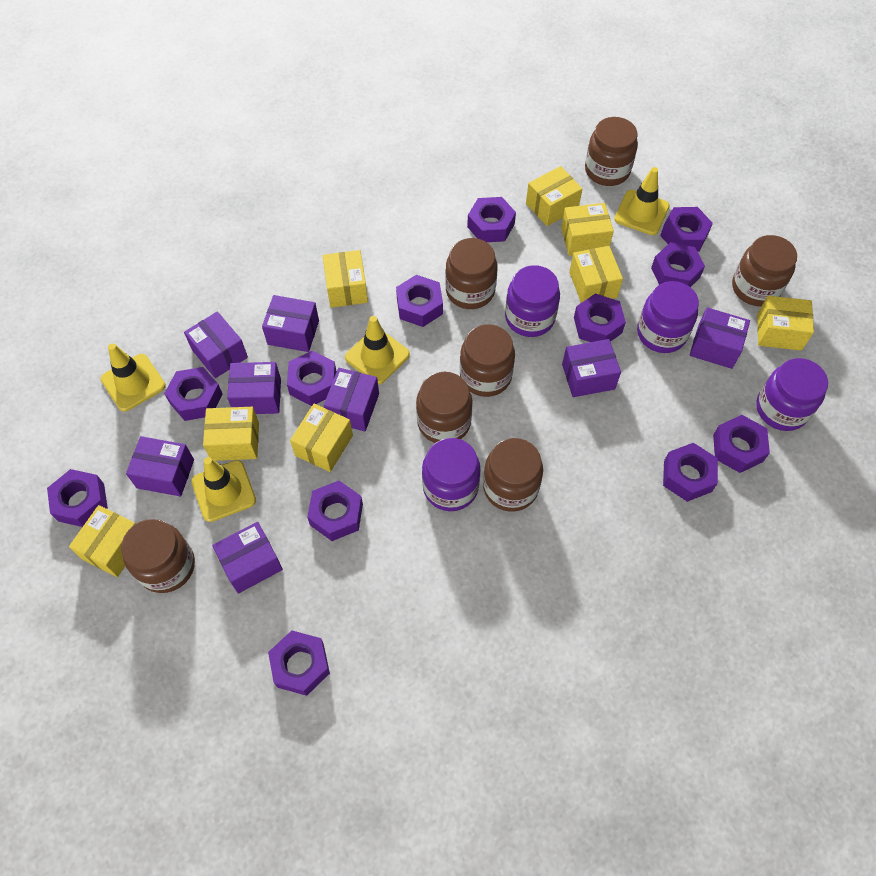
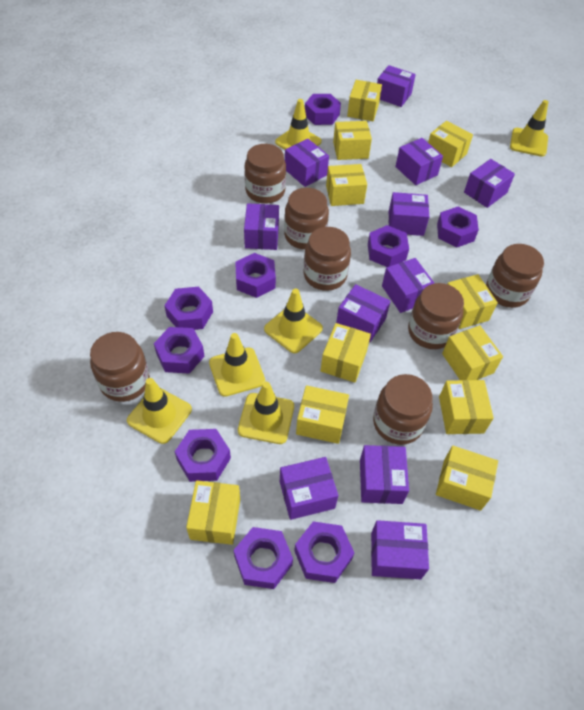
purple box: 8 -> 11
purple jar: 4 -> 0
purple nut: 12 -> 9
yellow box: 8 -> 11
yellow traffic cone: 4 -> 6

